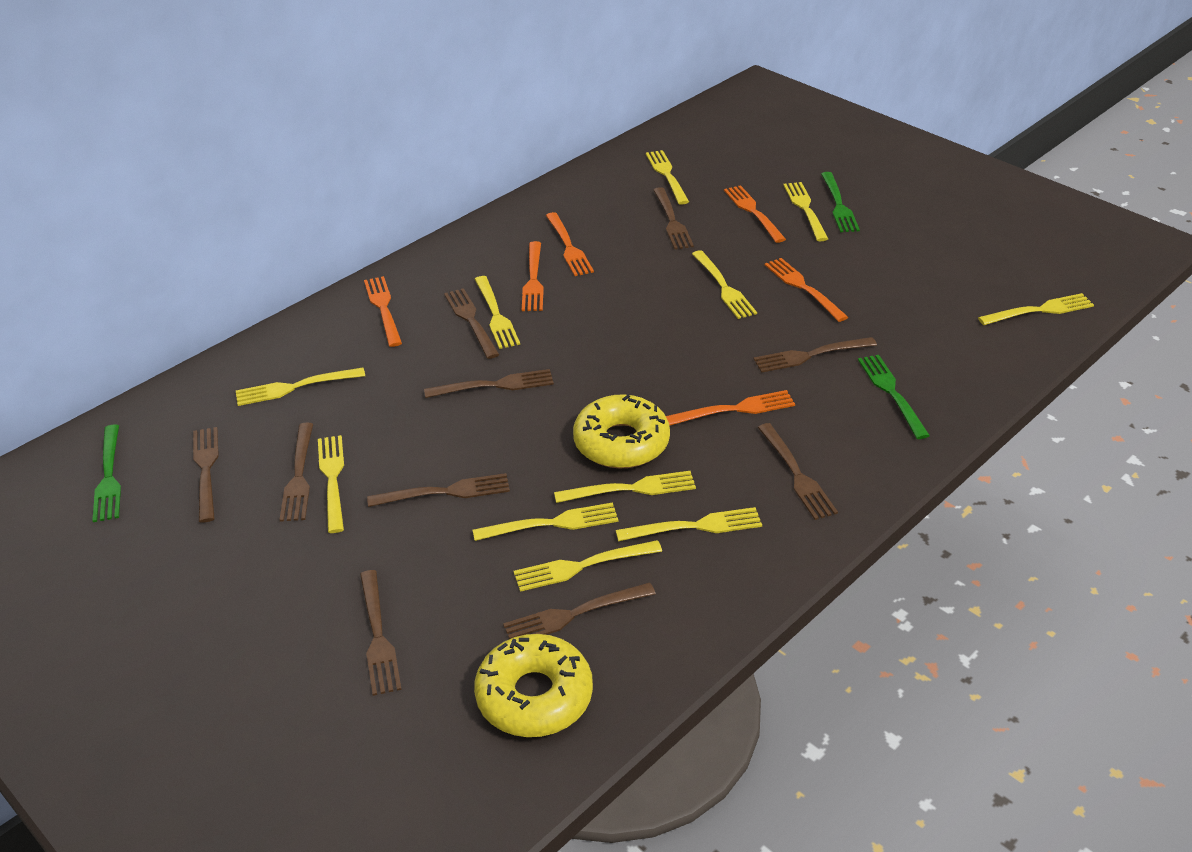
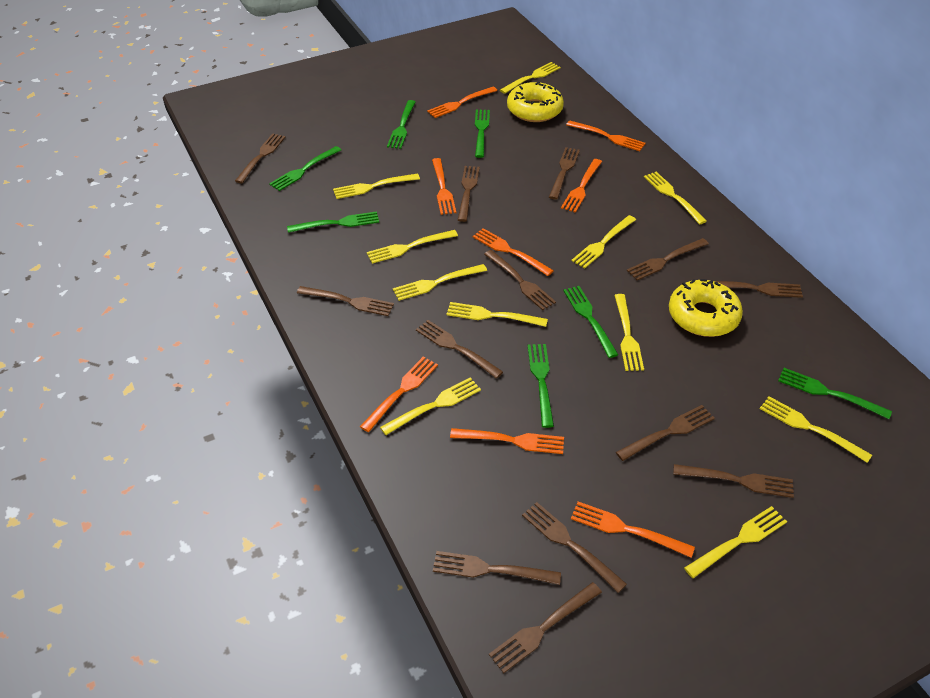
brown fork: 10 -> 13
green fork: 3 -> 7
orange fork: 6 -> 8

